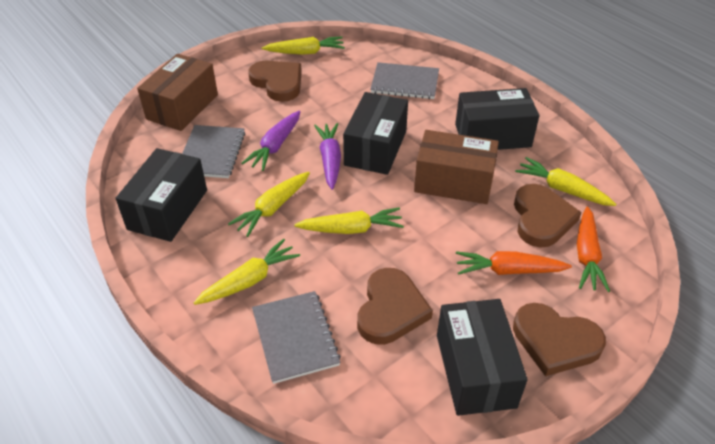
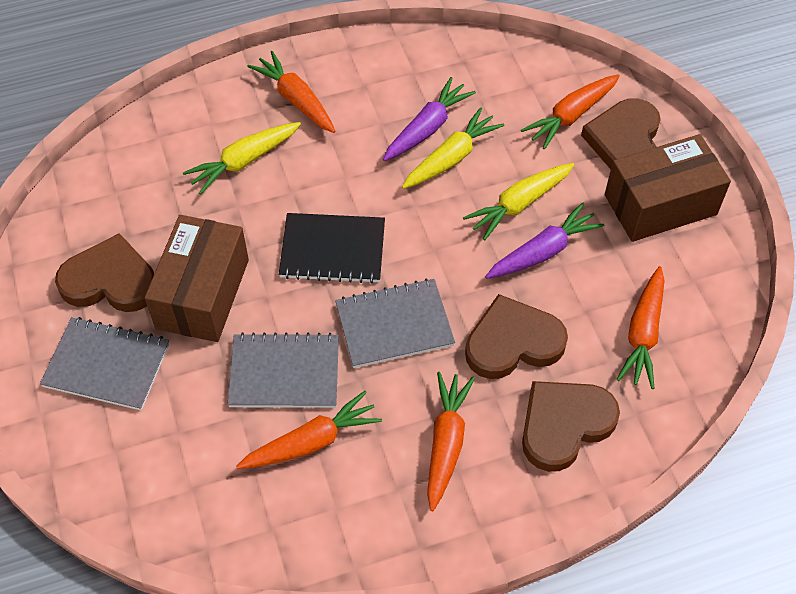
black box: 4 -> 0
black notebook: 0 -> 1
orange carrot: 2 -> 5
yellow carrot: 5 -> 3

